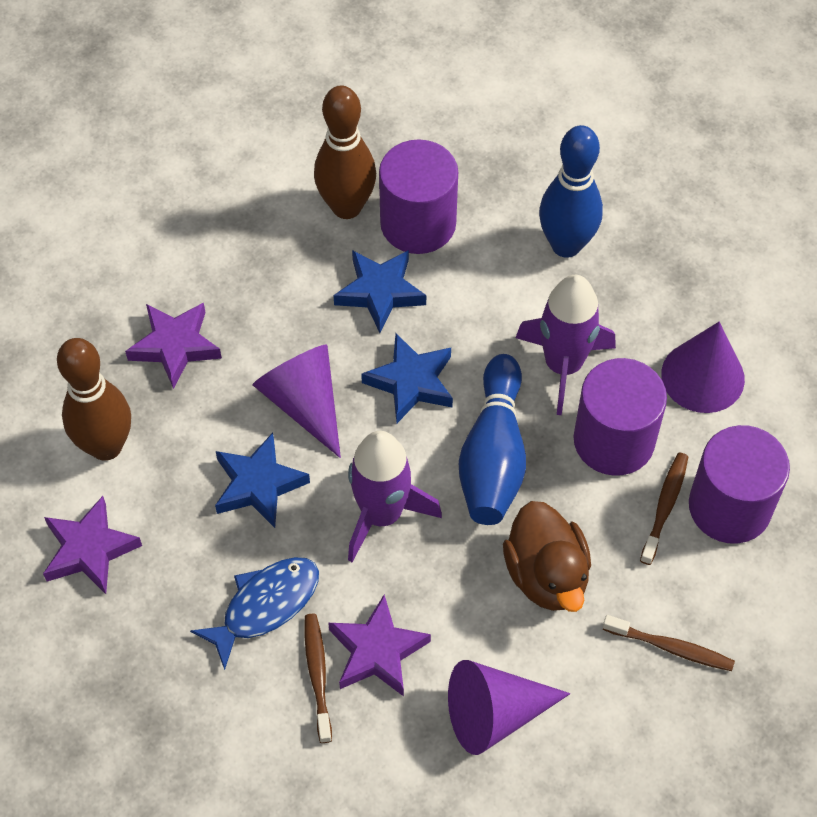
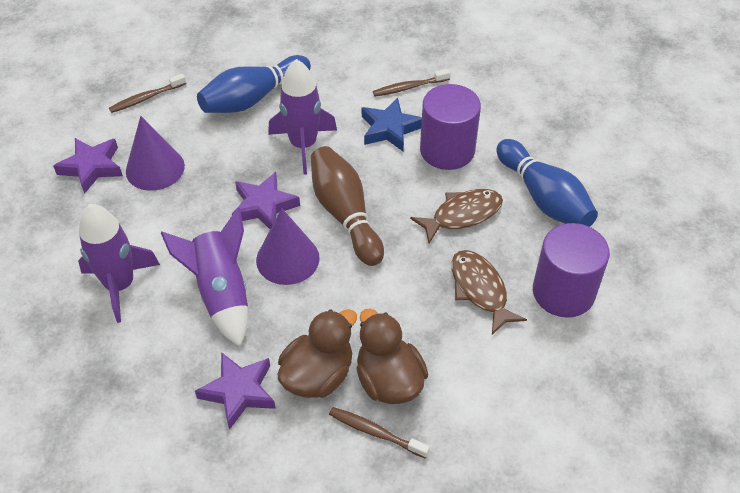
blue fish: 1 -> 0
blue star: 3 -> 1
brown bowling pin: 2 -> 1
brown duck: 1 -> 2
brown fish: 0 -> 2
purple cone: 3 -> 2
purple cylinder: 3 -> 2
purple rocket: 2 -> 3

